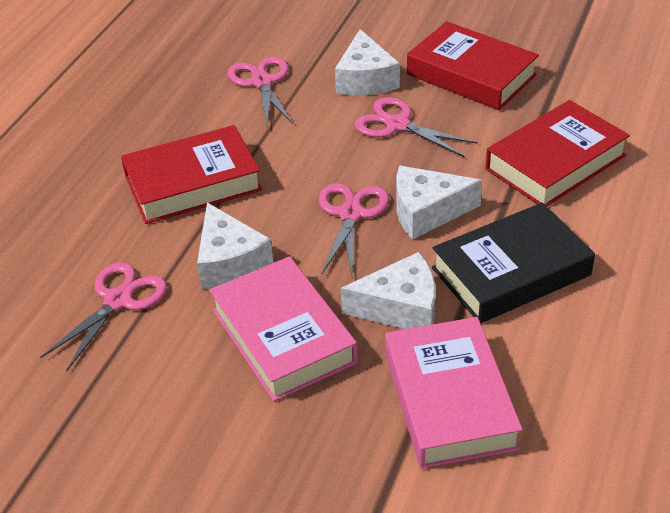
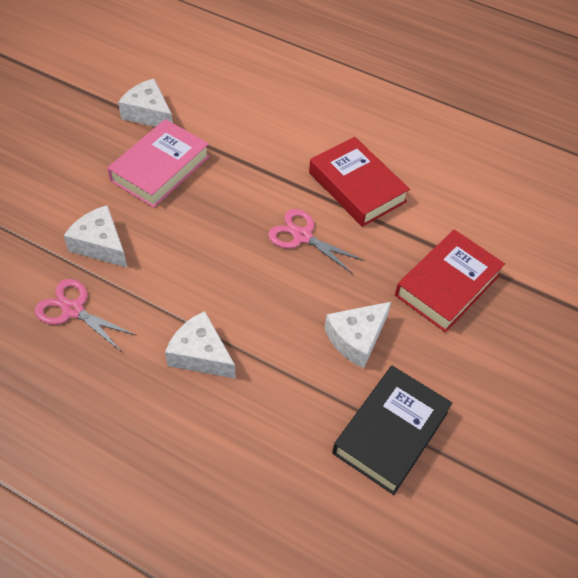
pink book: 2 -> 1
pink scissors: 4 -> 2
red book: 3 -> 2

